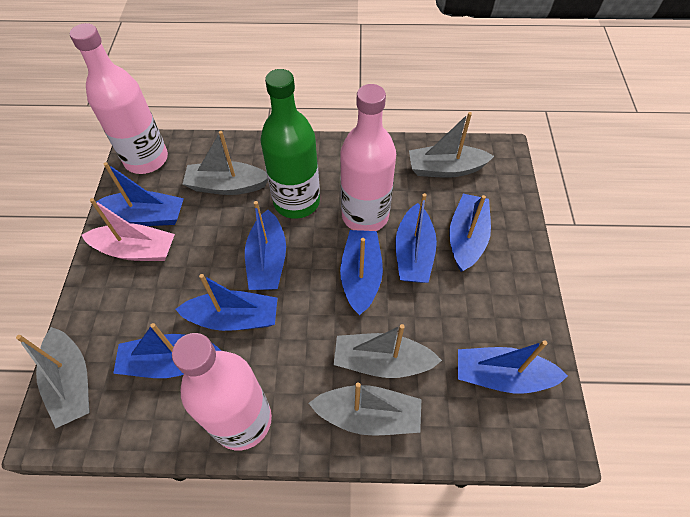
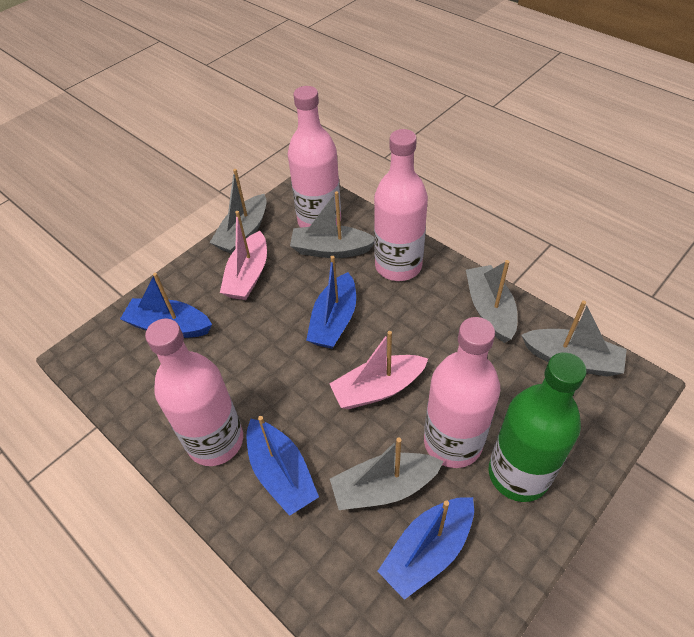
blue boat: 8 -> 4
pink boat: 1 -> 2
pink bottle: 3 -> 4

